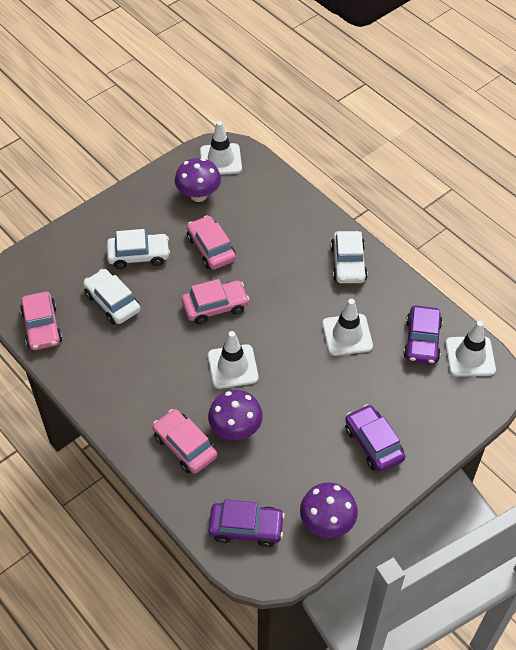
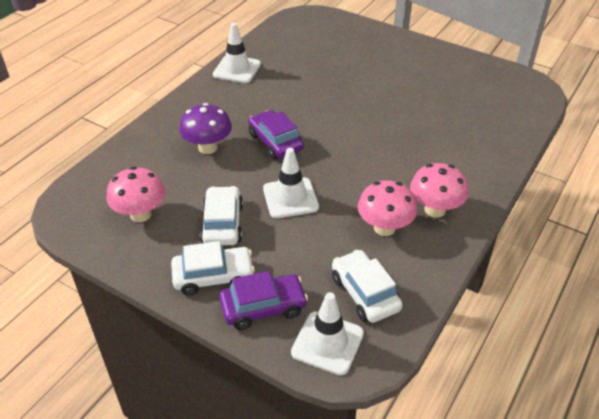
pink car: 4 -> 0
pink mushroom: 0 -> 3
purple car: 3 -> 2
purple mushroom: 3 -> 1
white traffic cone: 4 -> 3

